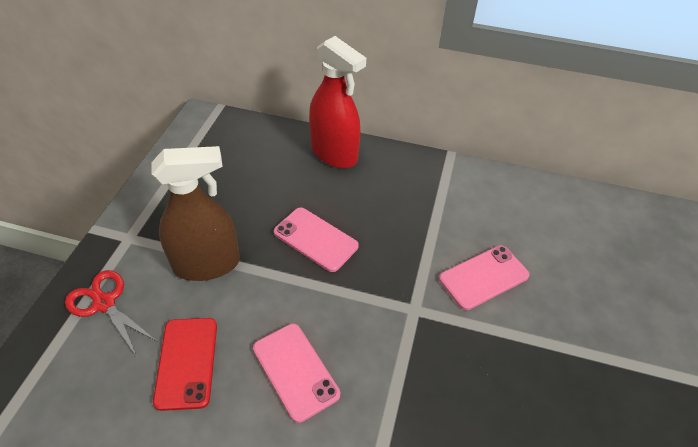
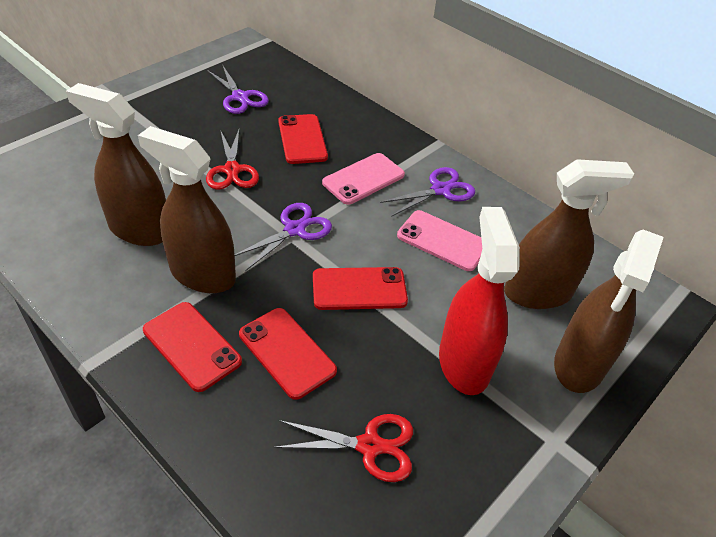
brown spray bottle: 1 -> 4
pink phone: 3 -> 2
purple scissors: 0 -> 3
red phone: 1 -> 4
red scissors: 1 -> 2

